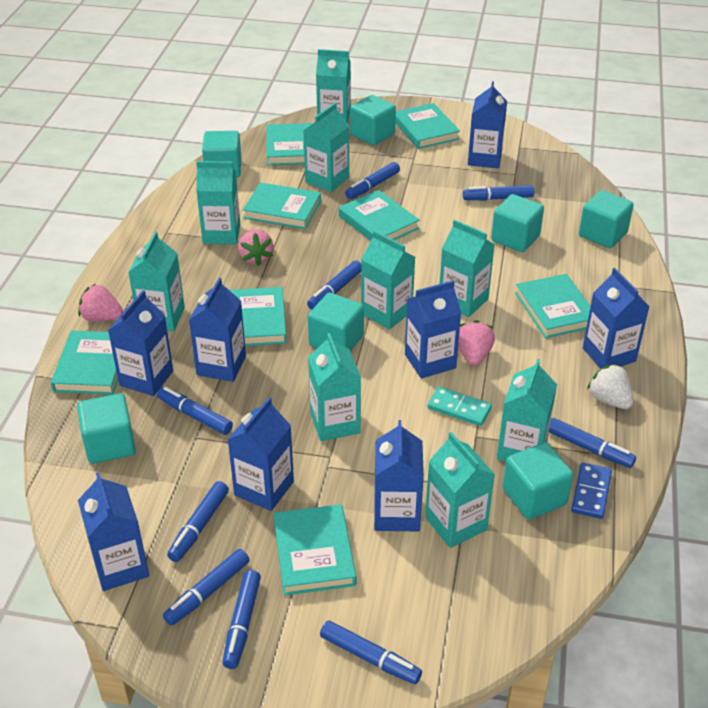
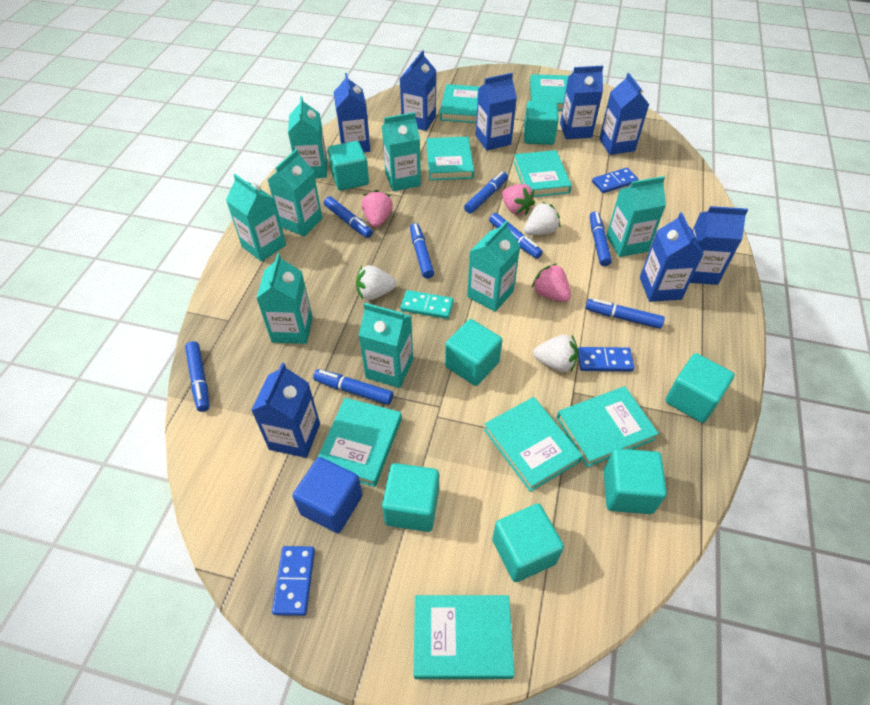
blue cube: 0 -> 1
blue domino: 1 -> 3
blue marker: 9 -> 8
turquoise carton: 9 -> 8
white strawberry: 1 -> 3

